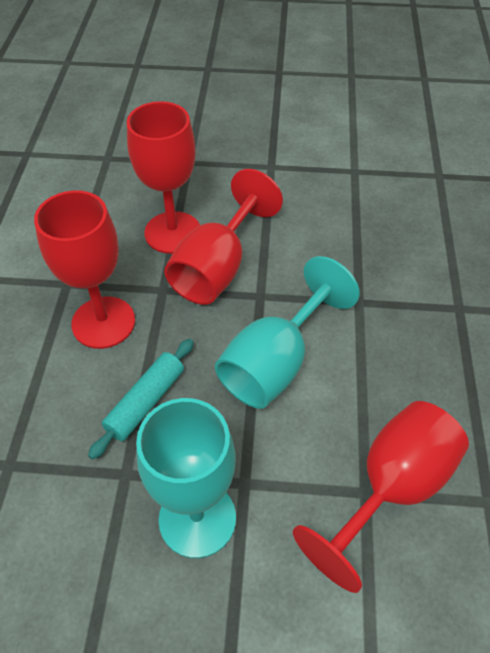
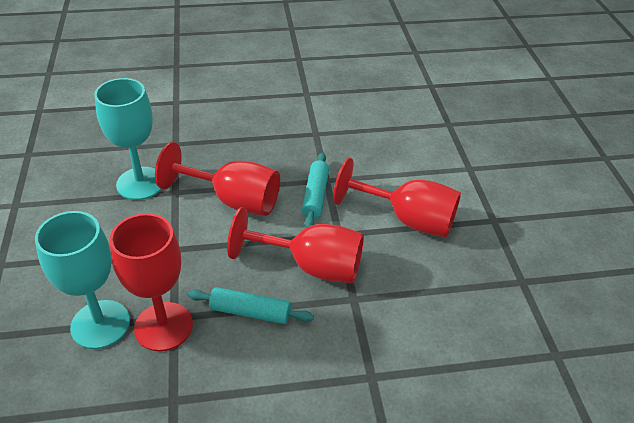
turquoise rolling pin: 1 -> 2

